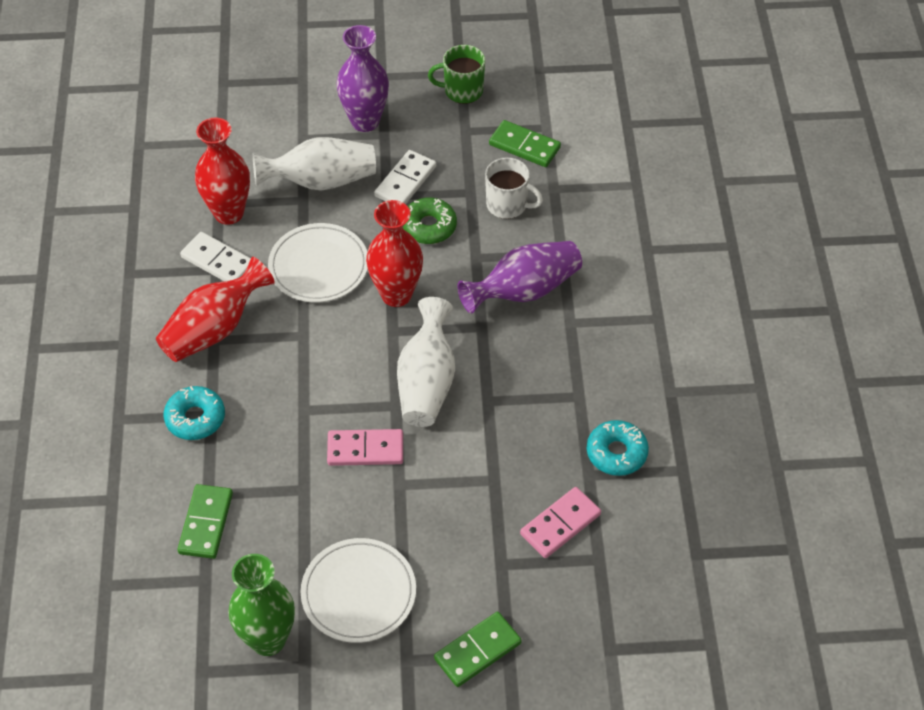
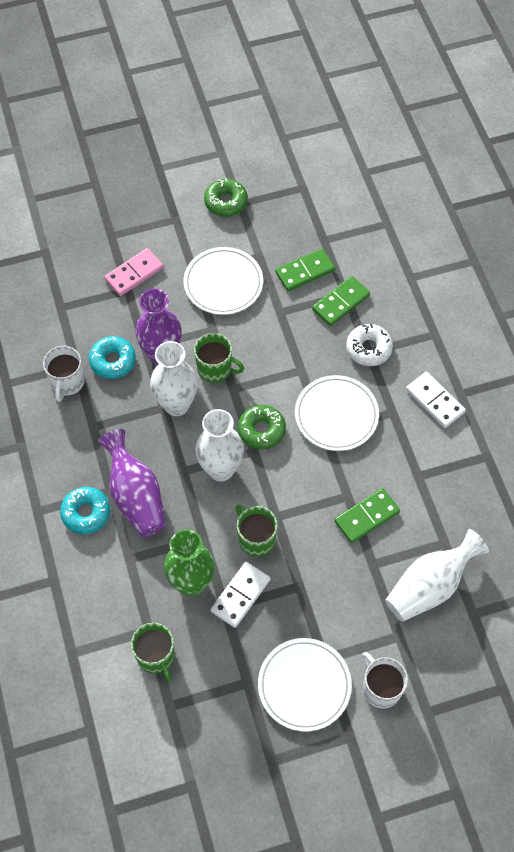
green donut: 1 -> 2
green mug: 1 -> 3
pink domino: 2 -> 1
red vase: 3 -> 0
white donut: 0 -> 1
white mug: 1 -> 2
white plate: 2 -> 3
white vase: 2 -> 3

